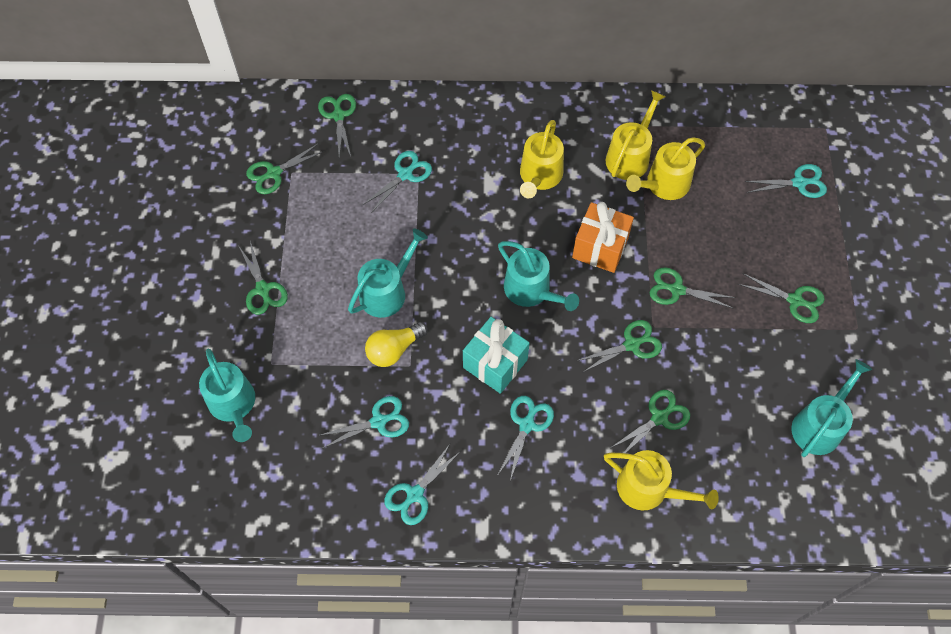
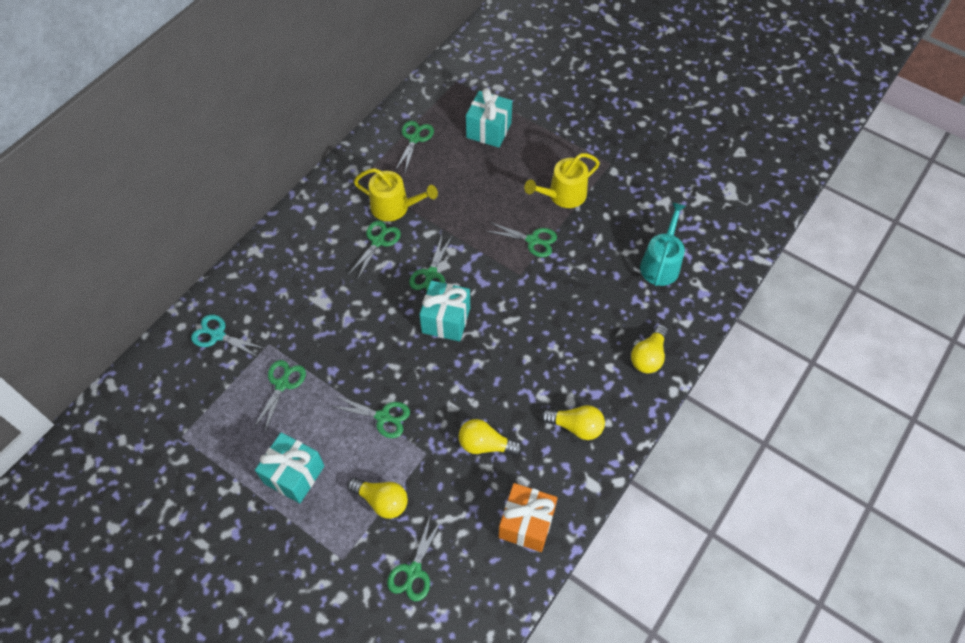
turquoise gift: 1 -> 3
turquoise scissors: 5 -> 1
turquoise watering can: 4 -> 1
yellow light bulb: 1 -> 4
yellow watering can: 4 -> 2

